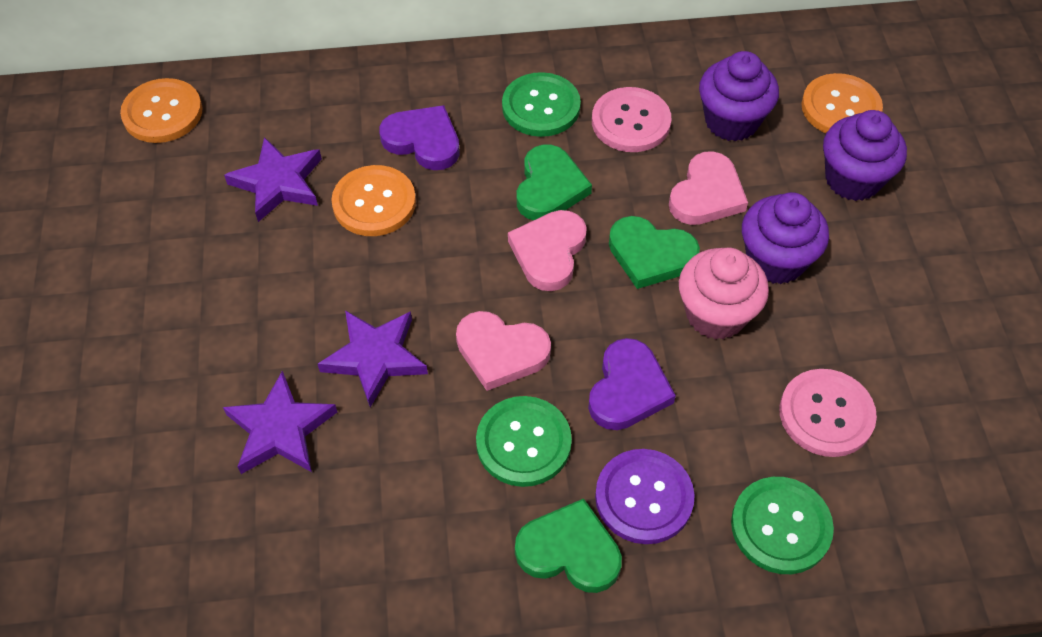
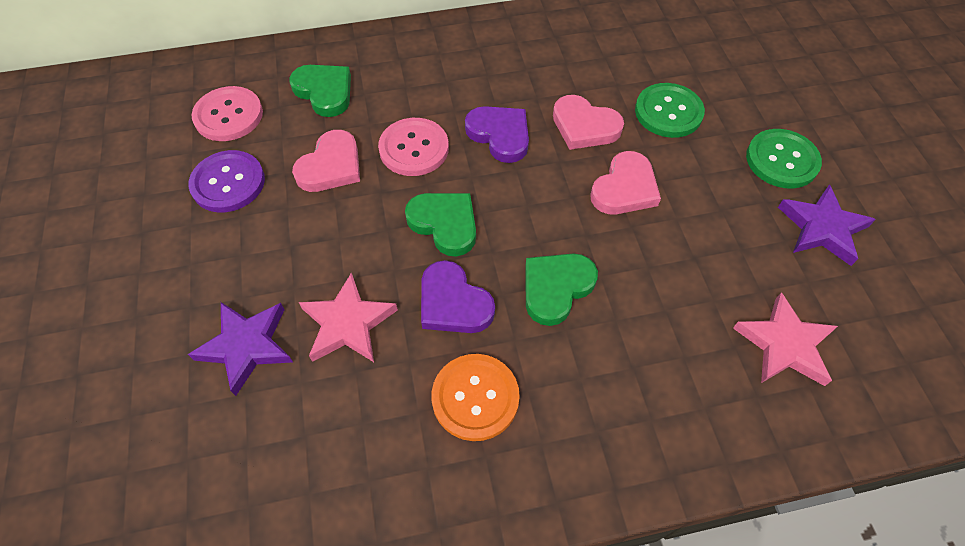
green button: 3 -> 2
orange button: 3 -> 1
pink cupcake: 1 -> 0
pink star: 0 -> 2
purple cupcake: 3 -> 0
purple star: 3 -> 2

